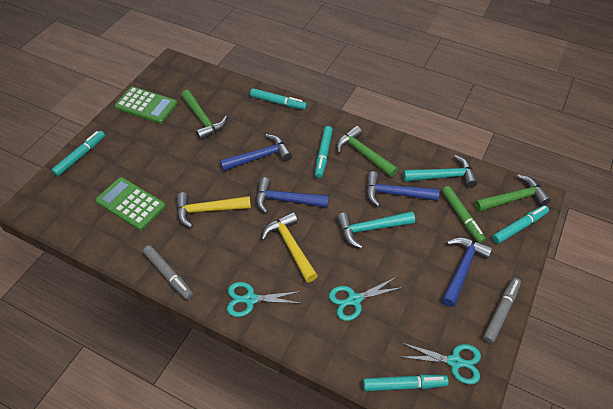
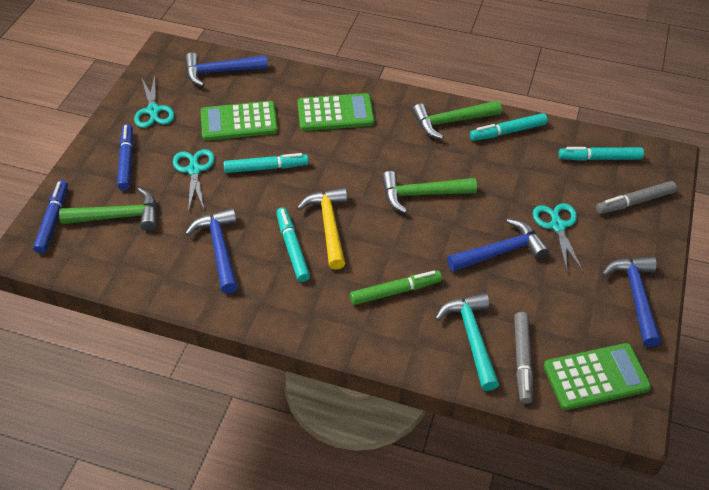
blue marker: 0 -> 2
green calculator: 2 -> 3
turquoise hammer: 2 -> 1
turquoise marker: 5 -> 4
yellow hammer: 2 -> 1

